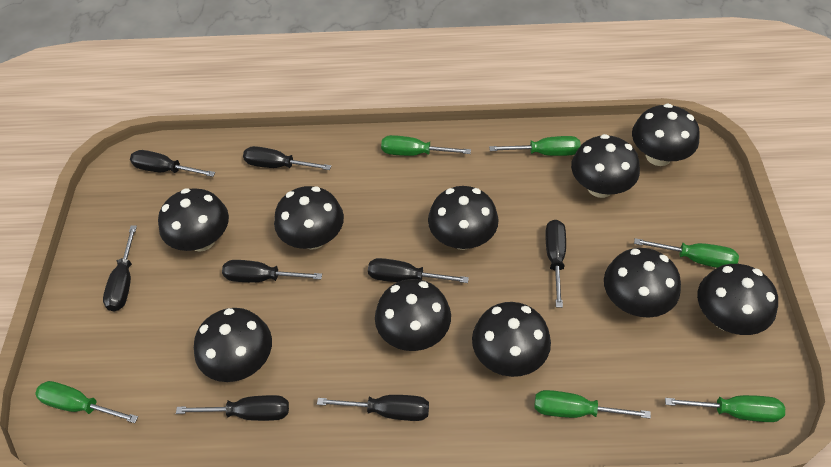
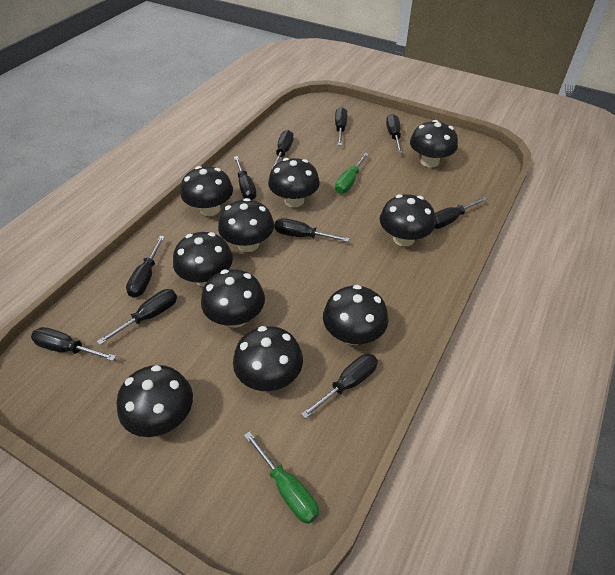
black screwdriver: 8 -> 10
green screwdriver: 6 -> 2

